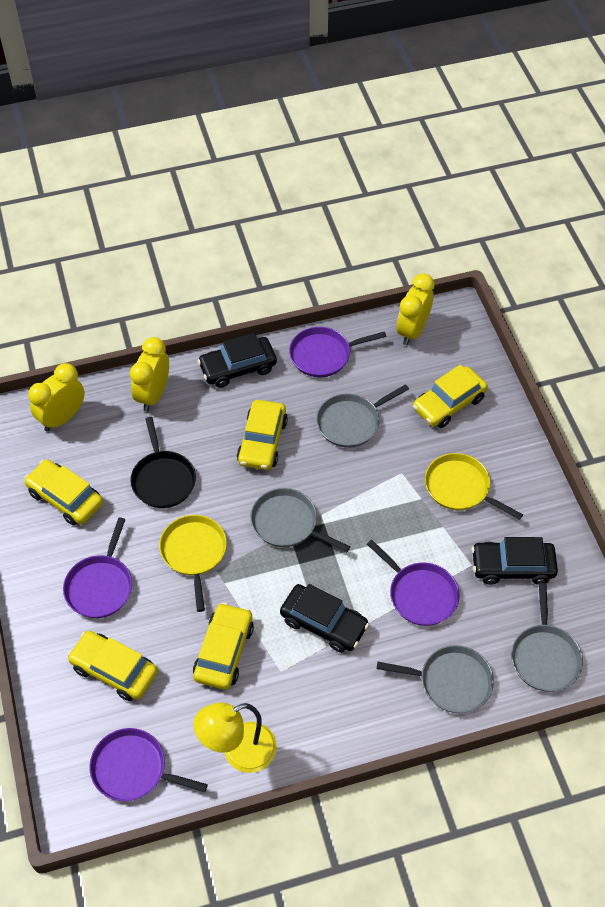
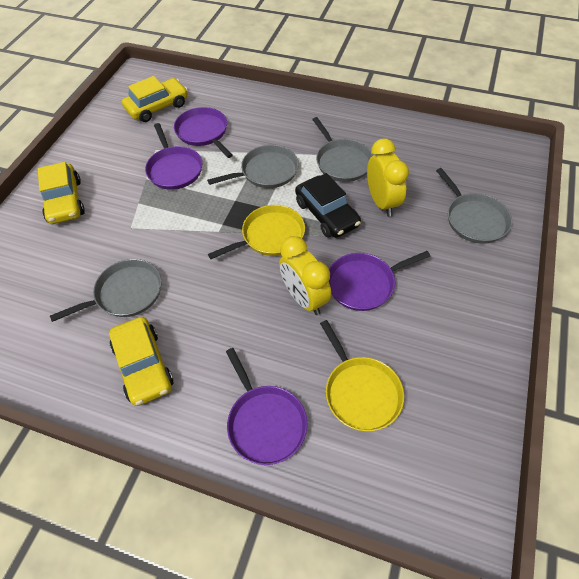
black car: 3 -> 1
black pan: 1 -> 0
yellow car: 5 -> 3
yellow clock: 3 -> 2
yellow lamp: 1 -> 0

